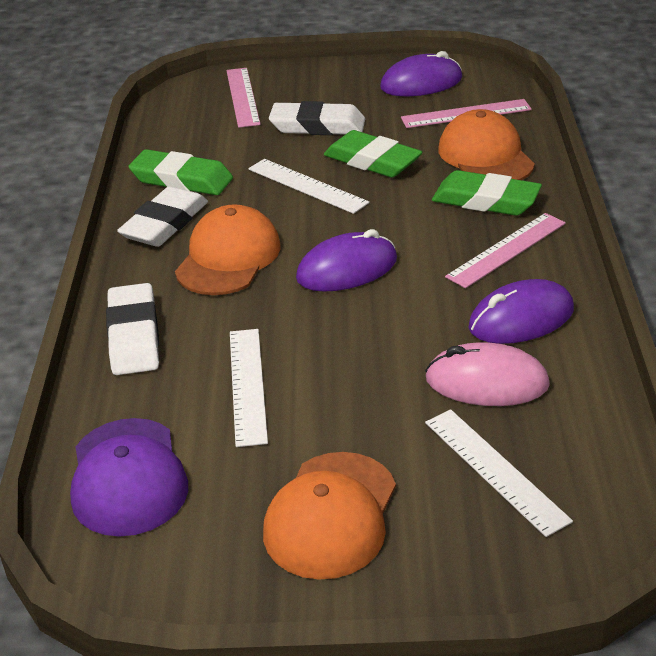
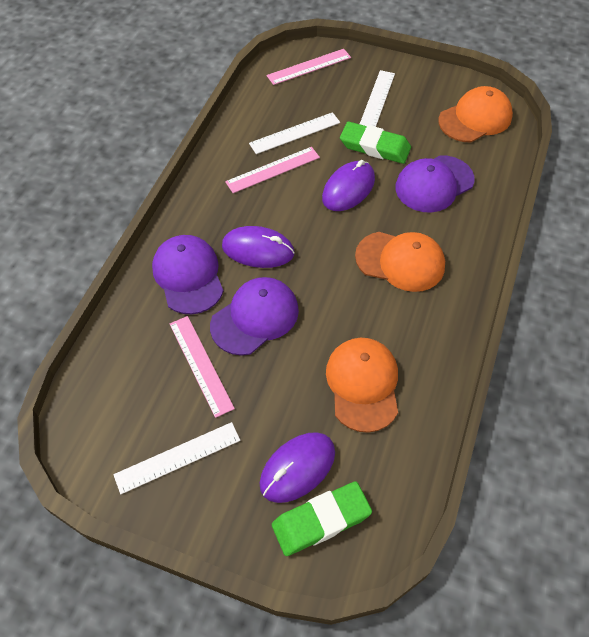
green eraser: 3 -> 2
pink mouse: 1 -> 0
purple cap: 1 -> 3
white eraser: 3 -> 0

